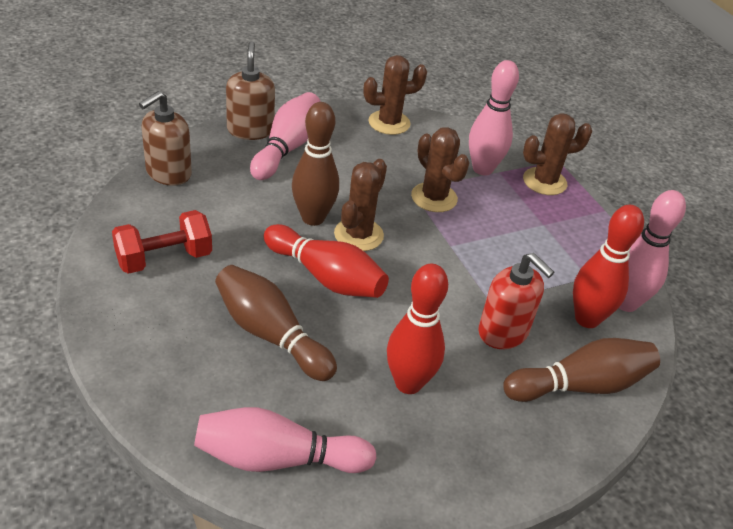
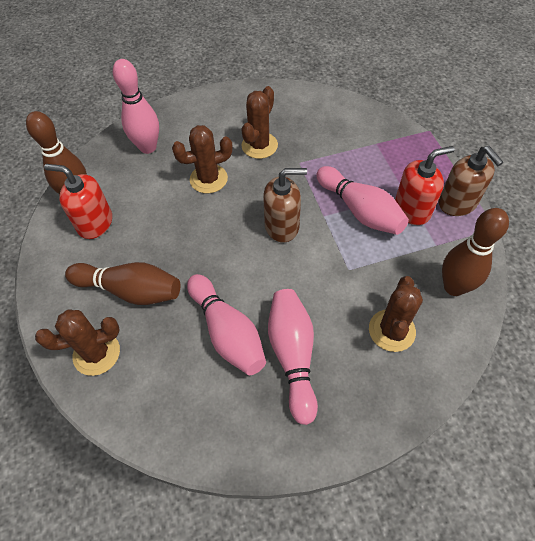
red bowling pin: 3 -> 0
red dumbbell: 1 -> 0
red soap dispenser: 1 -> 2

